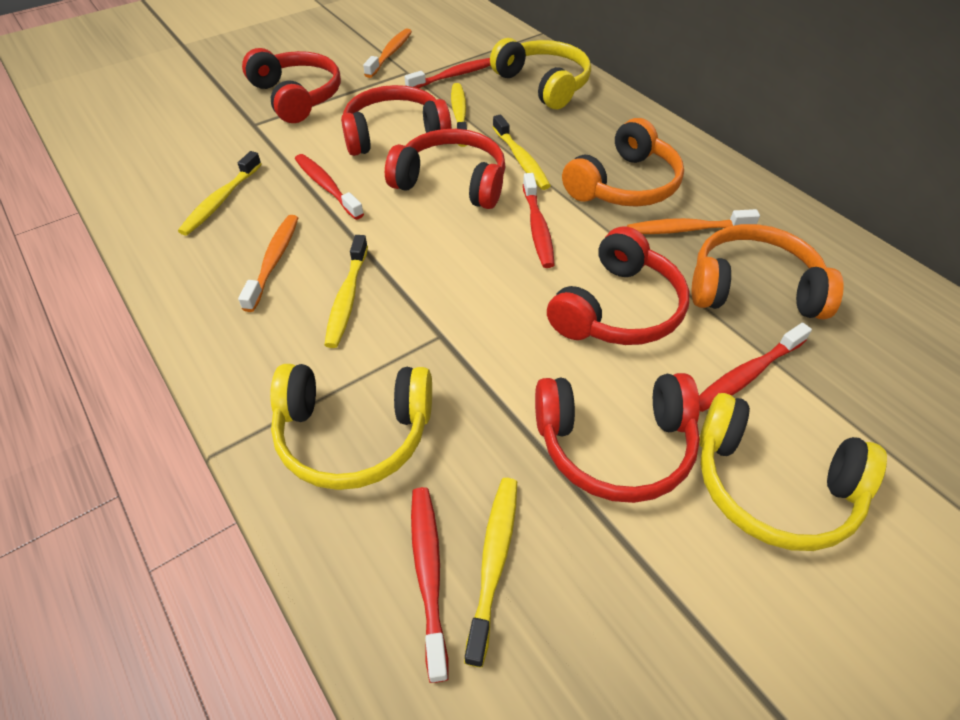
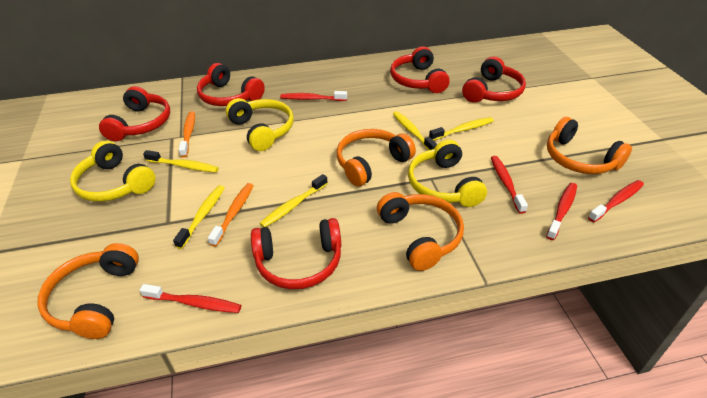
orange headphones: 2 -> 4
orange toothbrush: 3 -> 2

